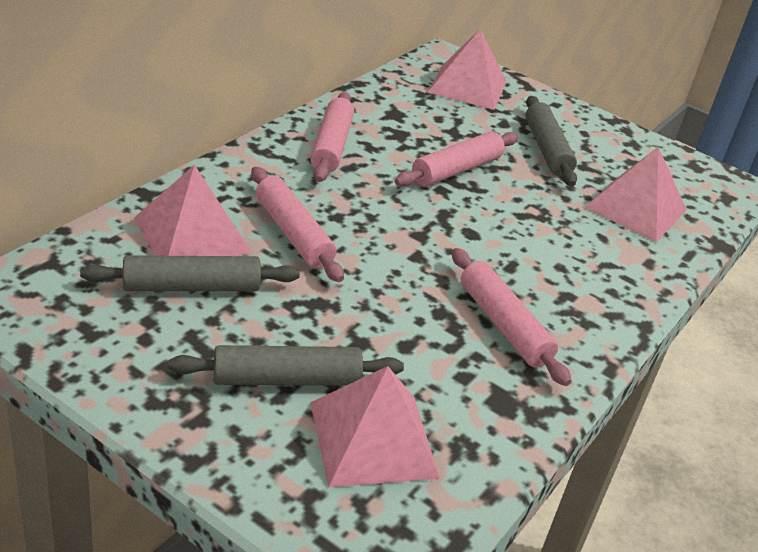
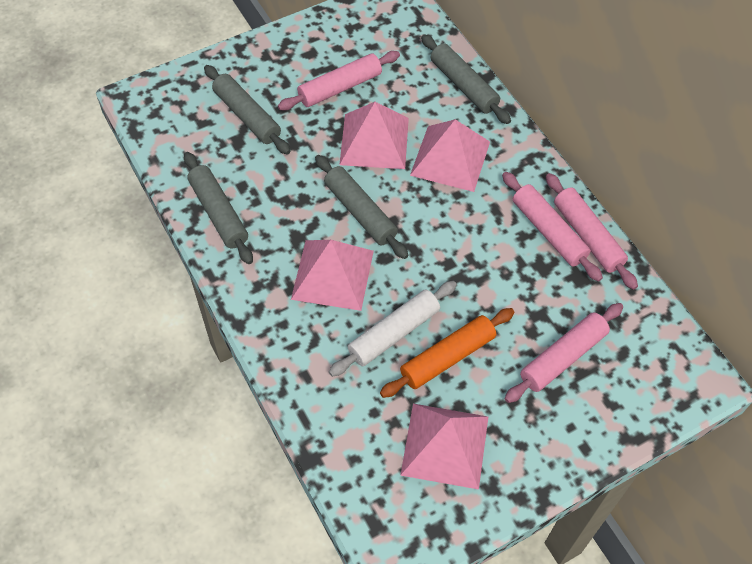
grey rolling pin: 3 -> 4
orange rolling pin: 0 -> 1
white rolling pin: 0 -> 1

